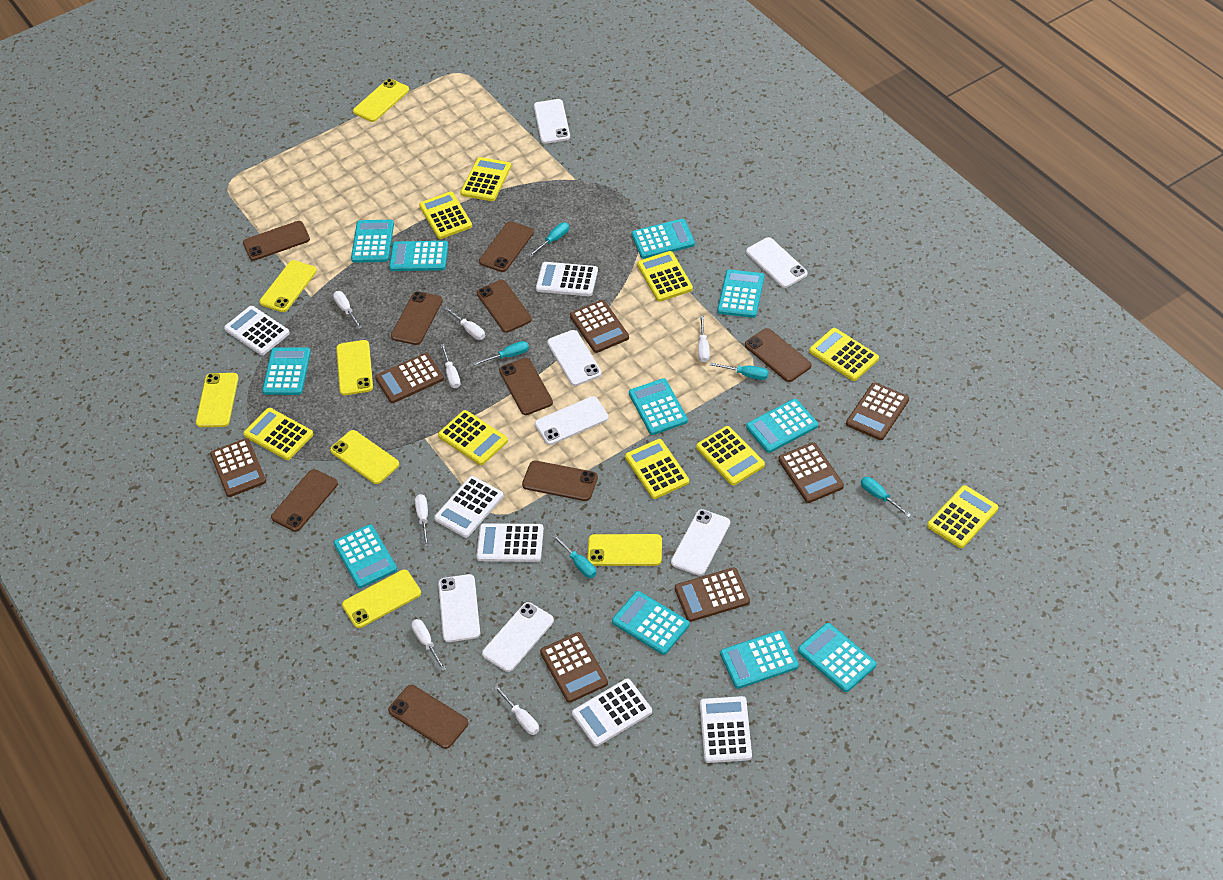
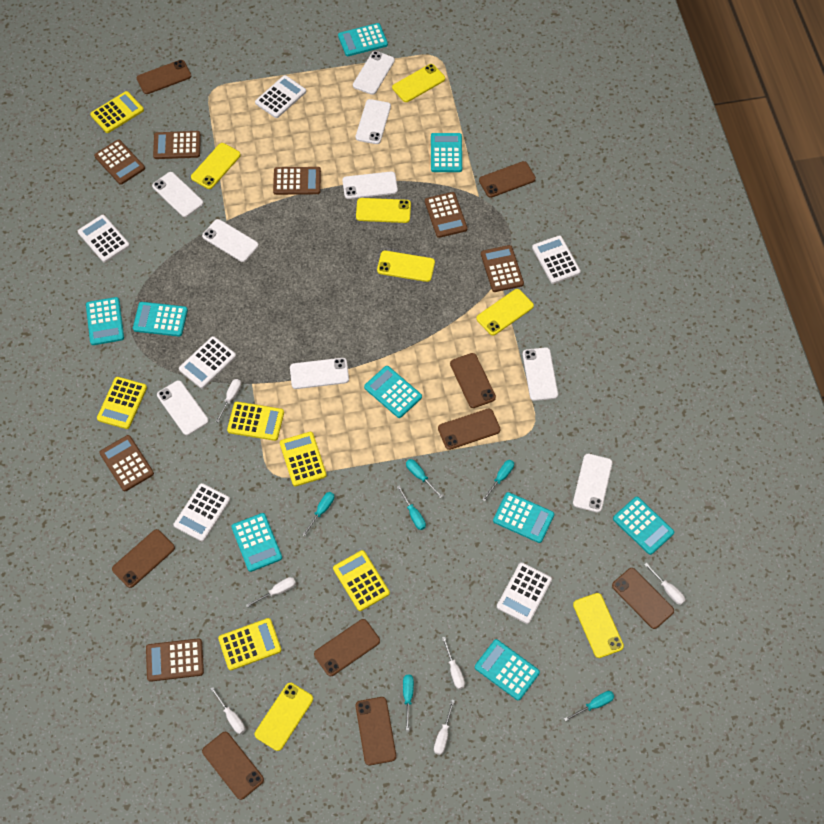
turquoise calculator: 11 -> 9
turquoise screwdriver: 5 -> 6
white phone: 7 -> 9
white screwdriver: 7 -> 6
yellow calculator: 9 -> 6

